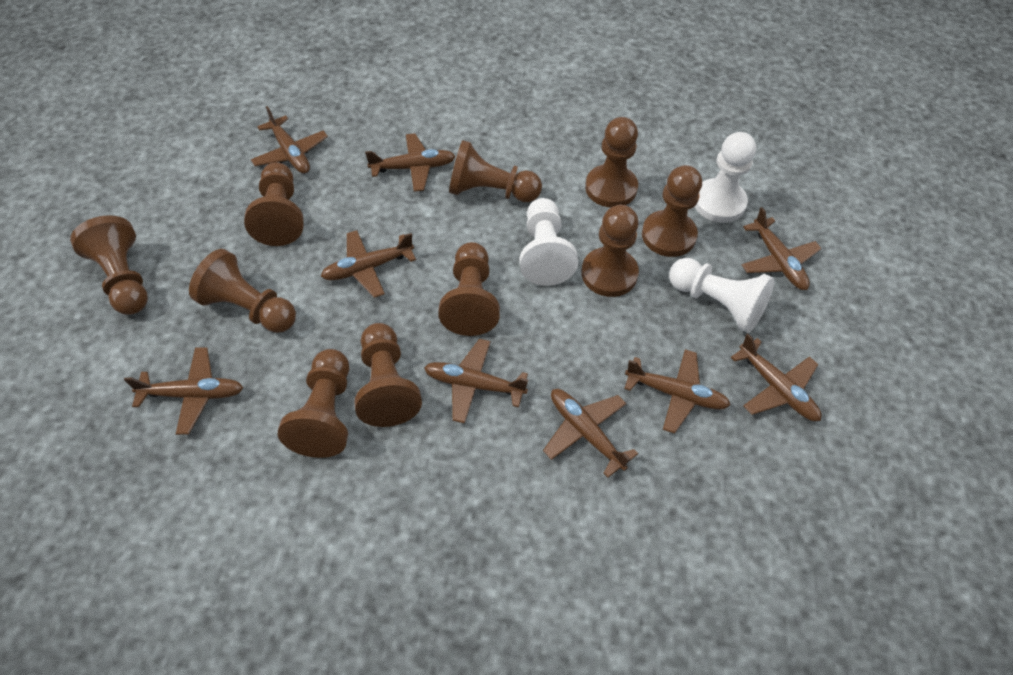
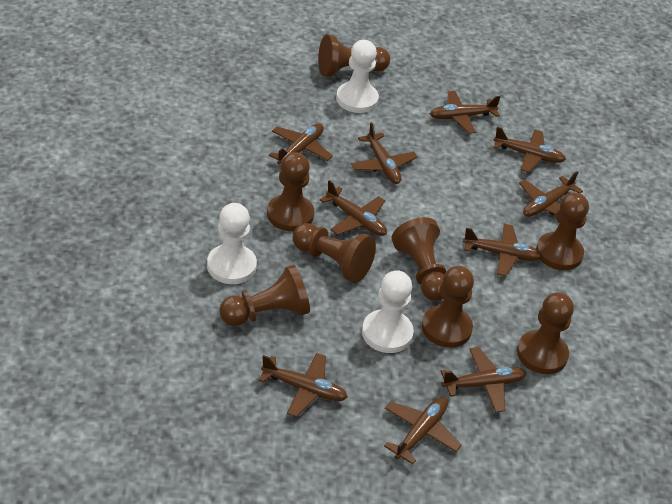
brown pawn: 10 -> 8
brown plane: 9 -> 10

